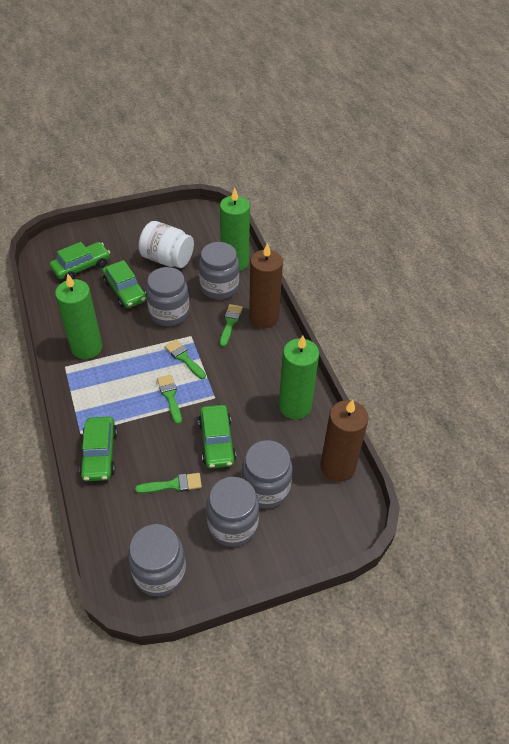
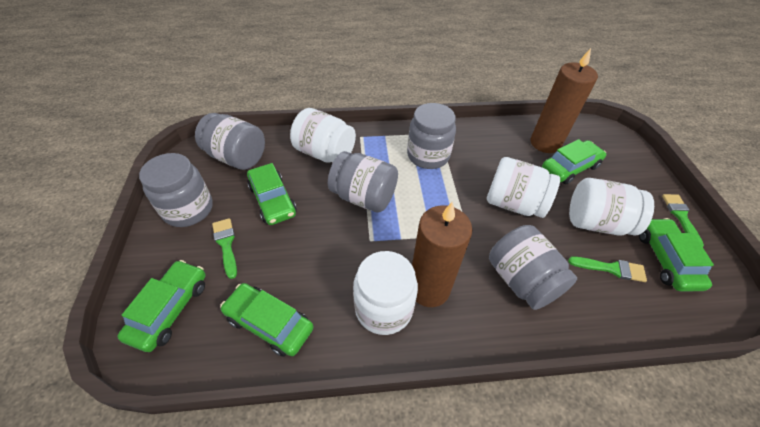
green brush: 4 -> 3
green candle: 3 -> 0
green car: 4 -> 5
white jar: 1 -> 4

